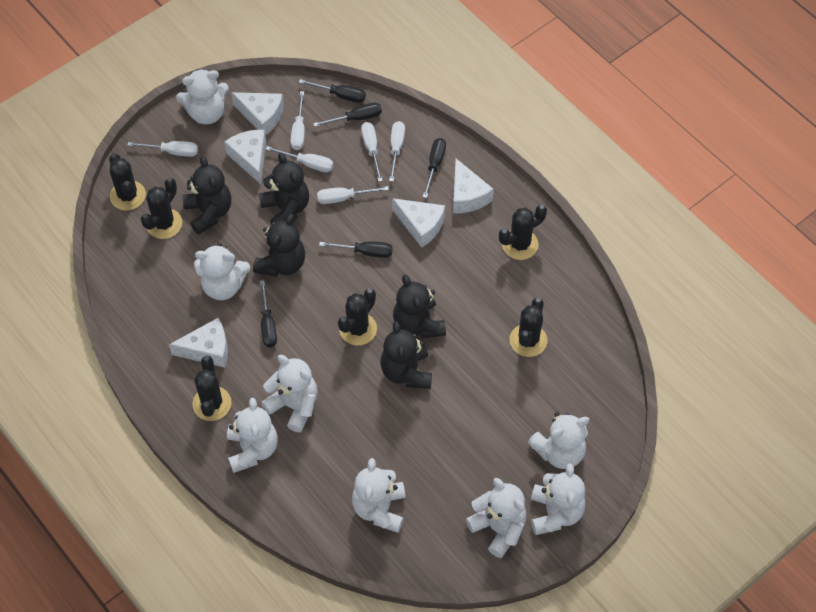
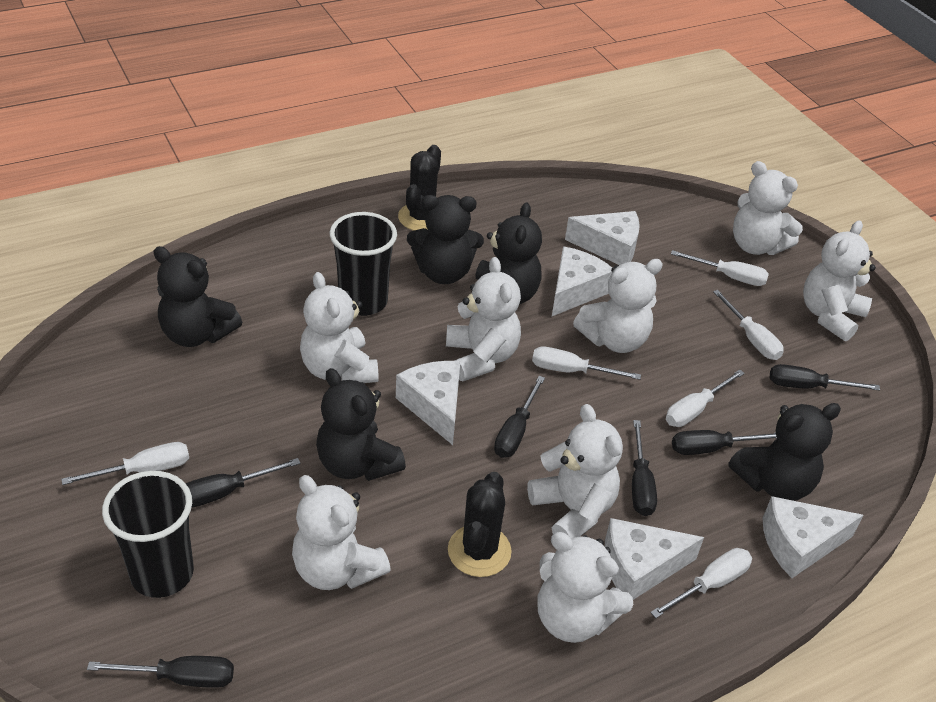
black cactus: 6 -> 2
black cup: 0 -> 2
black screwdriver: 5 -> 6

